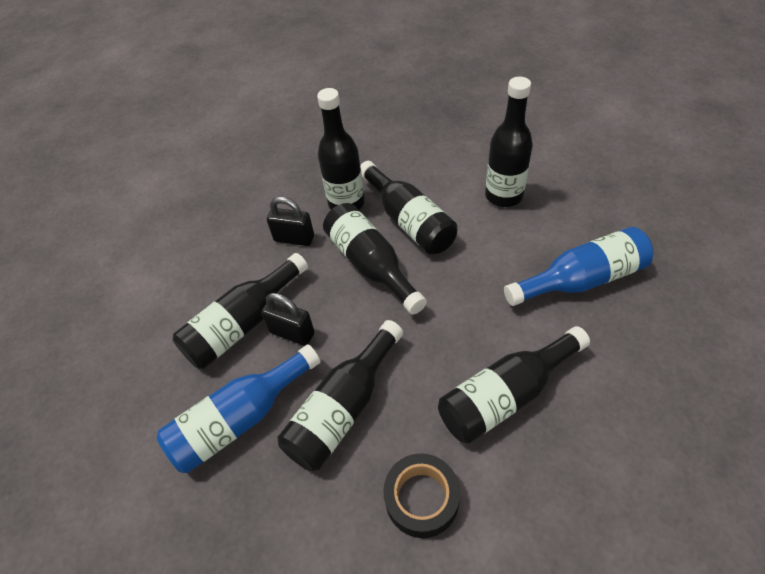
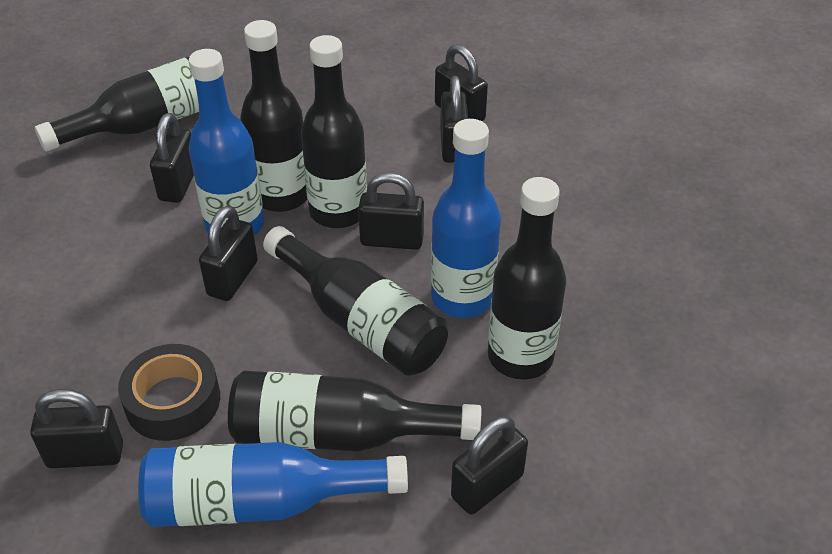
black bottle: 7 -> 6
black padlock: 2 -> 7
blue bottle: 2 -> 3

